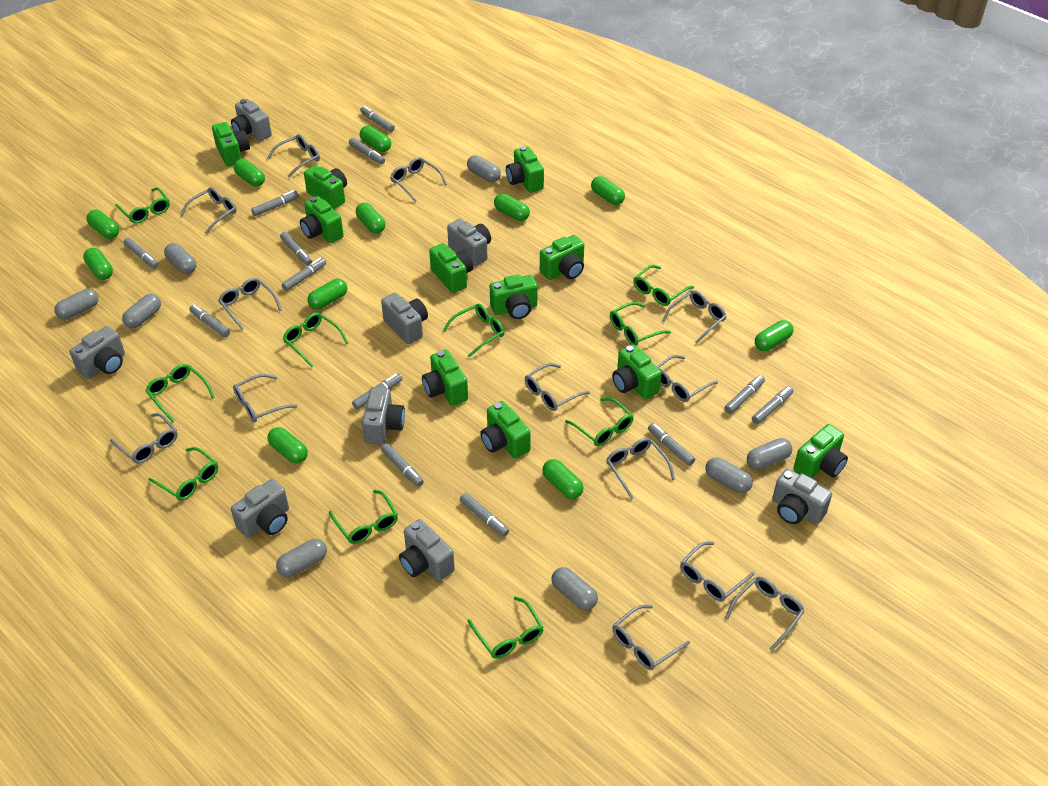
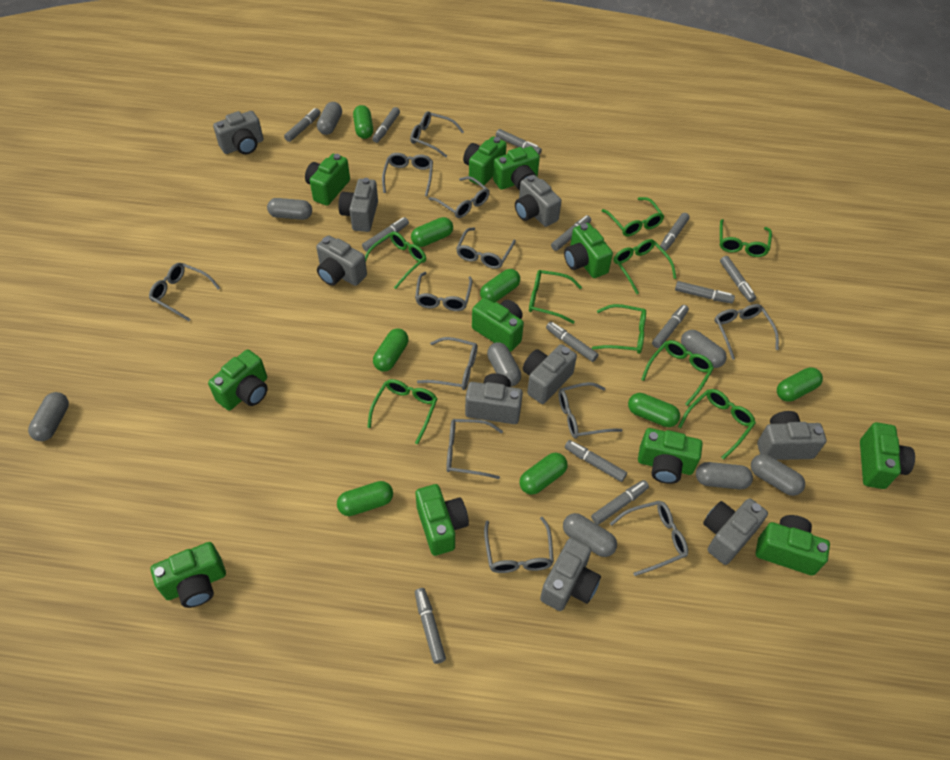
green capsule: 11 -> 8
green glasses: 10 -> 9
grey camera: 8 -> 9
grey glasses: 13 -> 12

